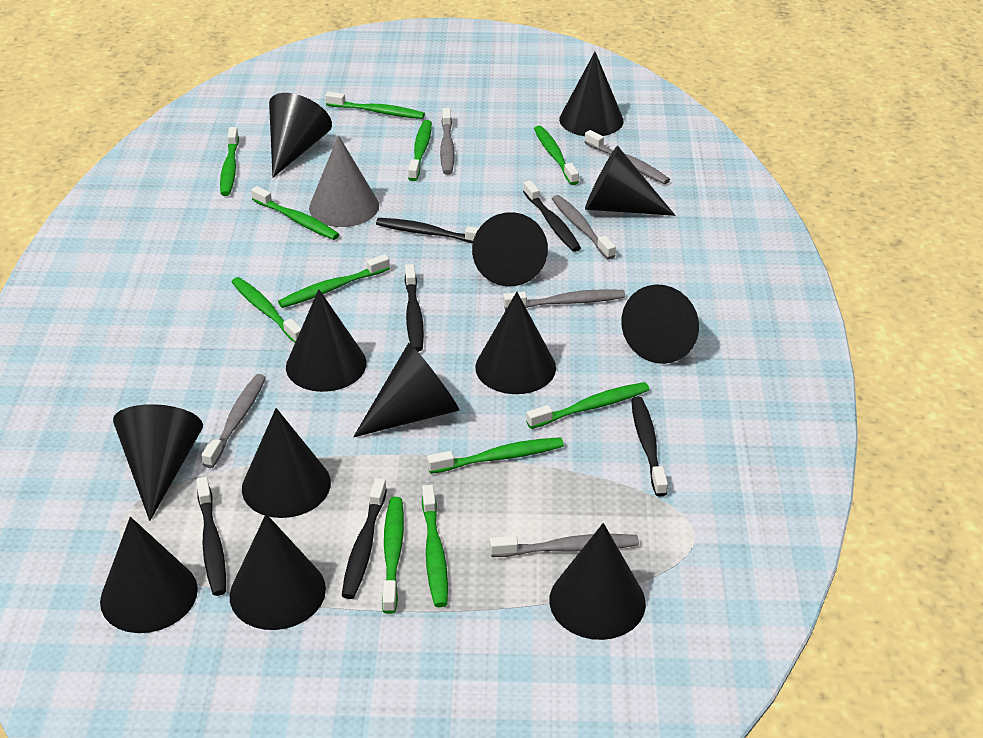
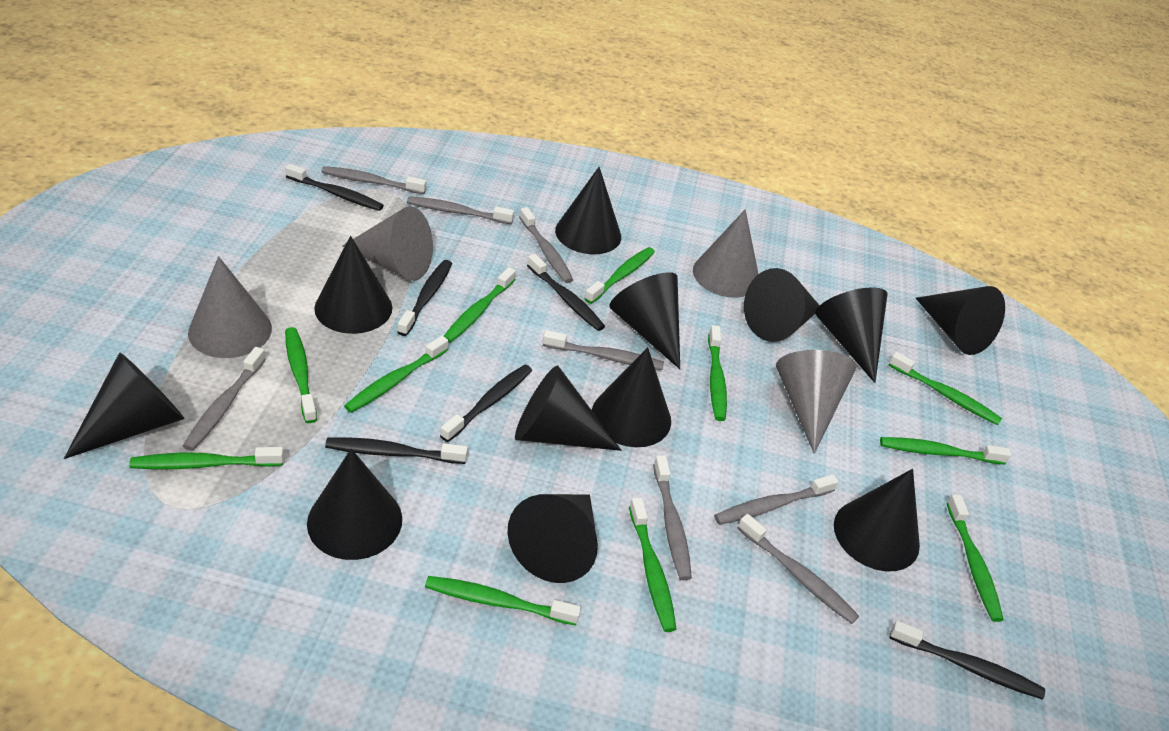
black cone: 13 -> 12
grey cone: 1 -> 4
grey toothbrush: 6 -> 8

